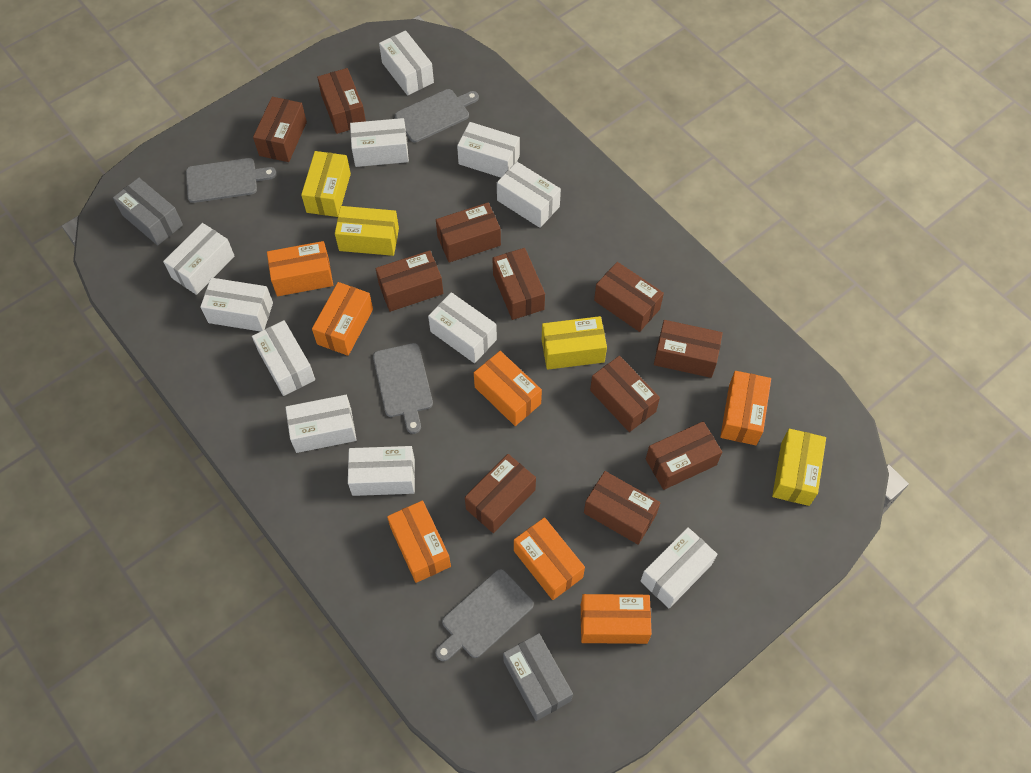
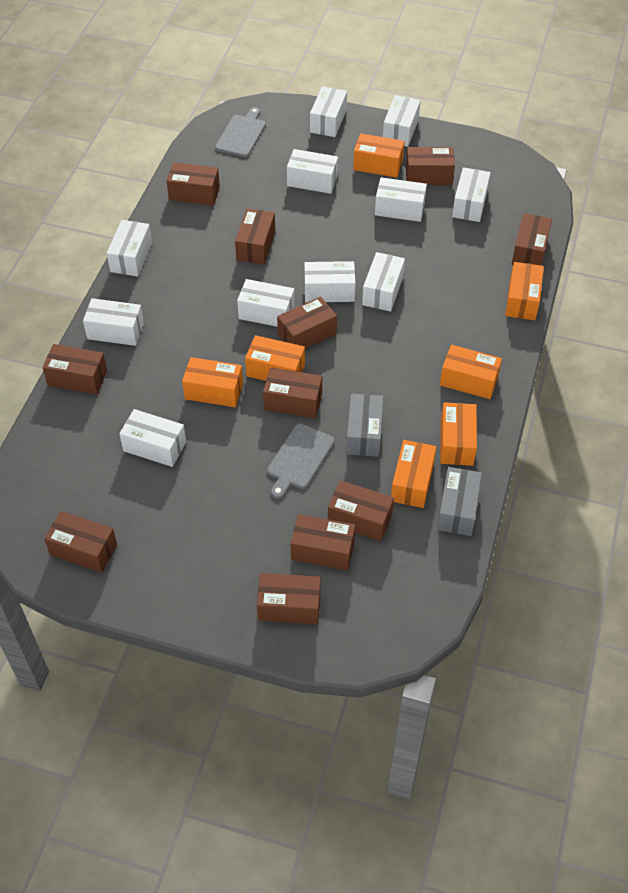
grey cutting board: 4 -> 2
yellow box: 4 -> 0

